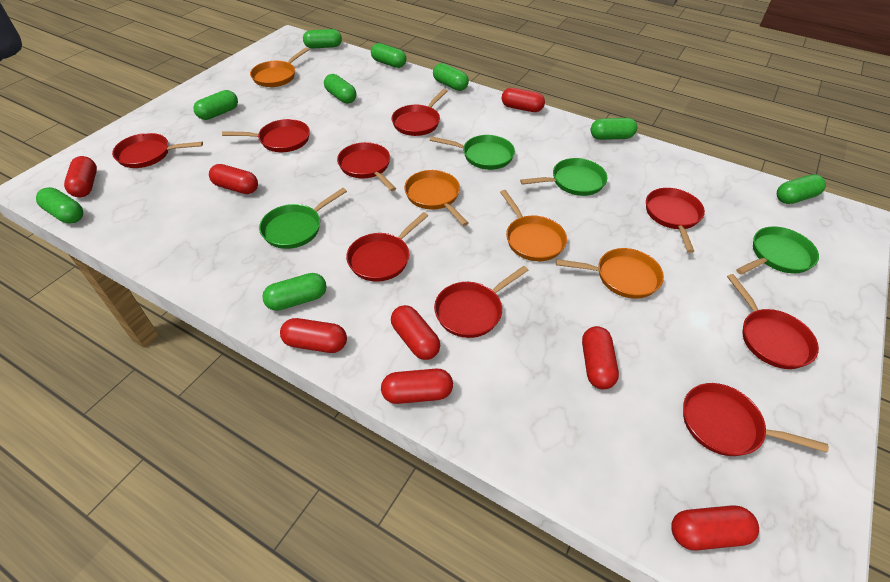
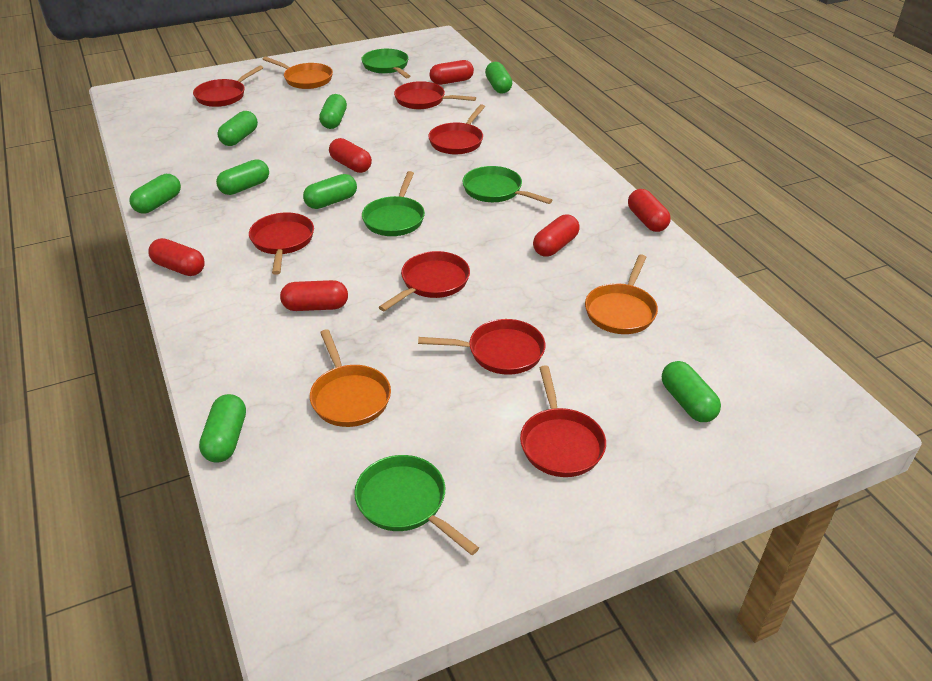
green capsule: 9 -> 8
orange pan: 4 -> 3
red capsule: 8 -> 6
red pan: 9 -> 7

